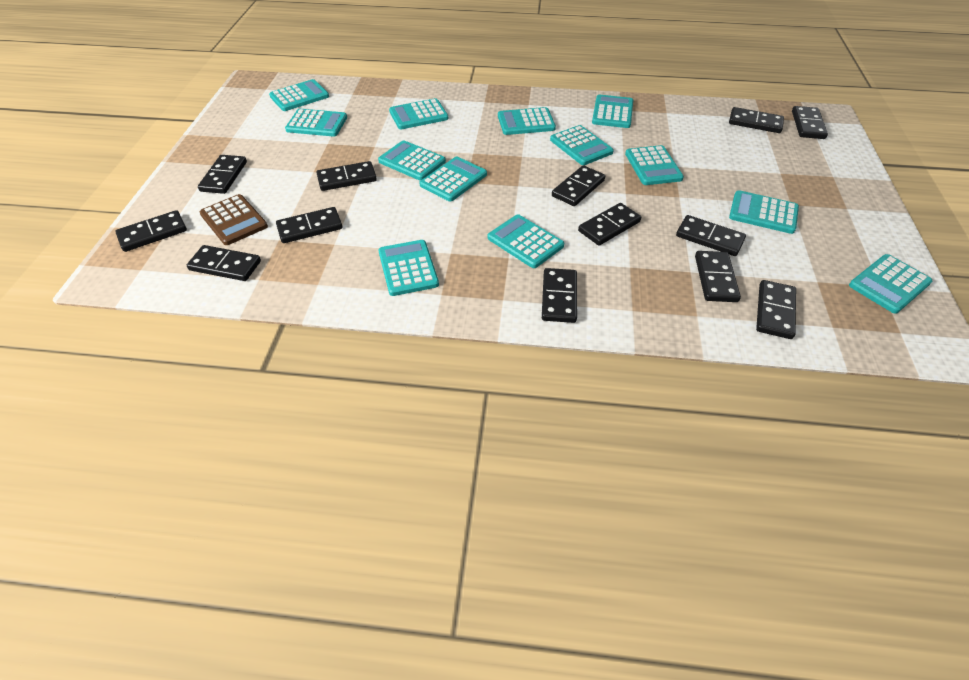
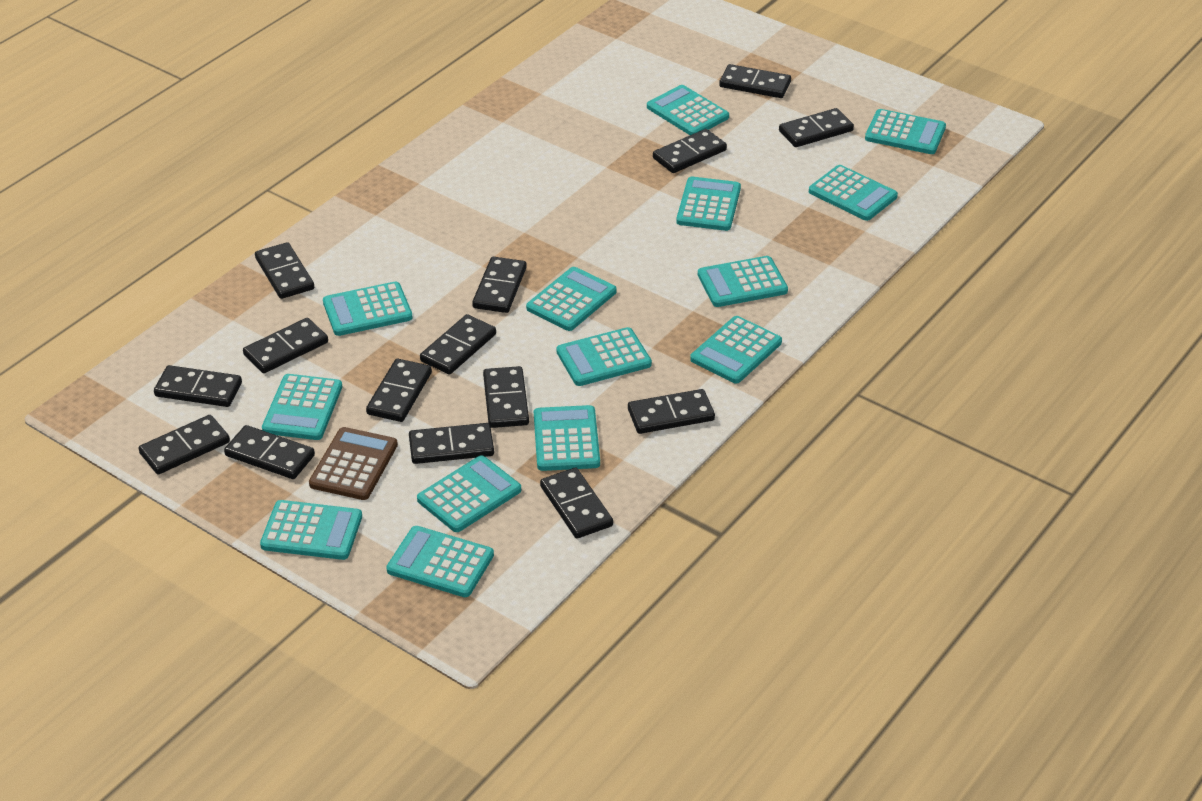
black domino: 13 -> 15
turquoise calculator: 13 -> 14

